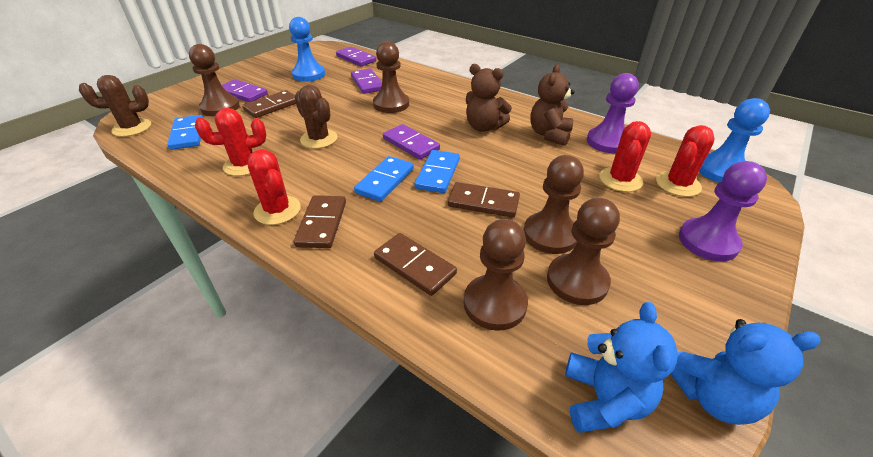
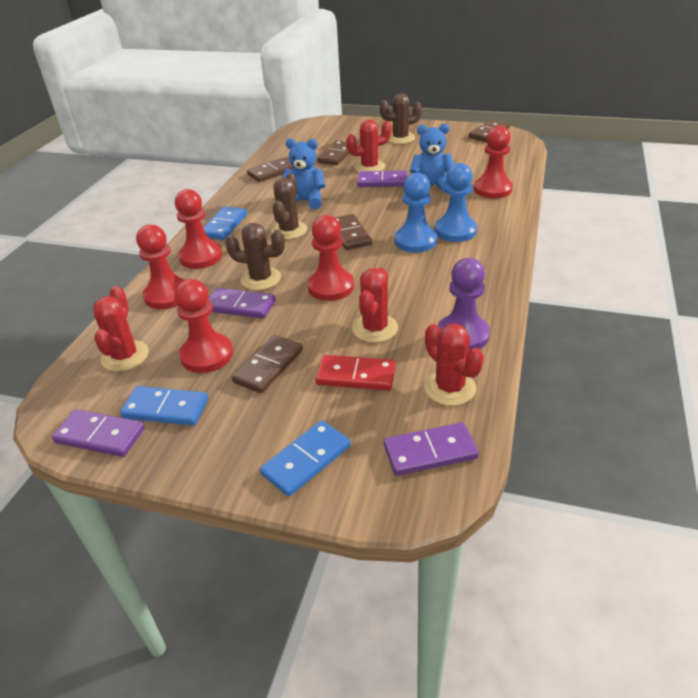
brown cactus: 2 -> 3
brown domino: 4 -> 5
brown pawn: 5 -> 0
brown teddy bear: 2 -> 0
purple pawn: 2 -> 1
red domino: 0 -> 1
red pawn: 0 -> 5

